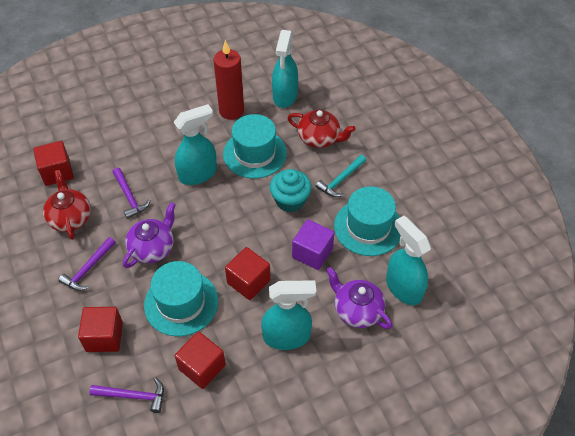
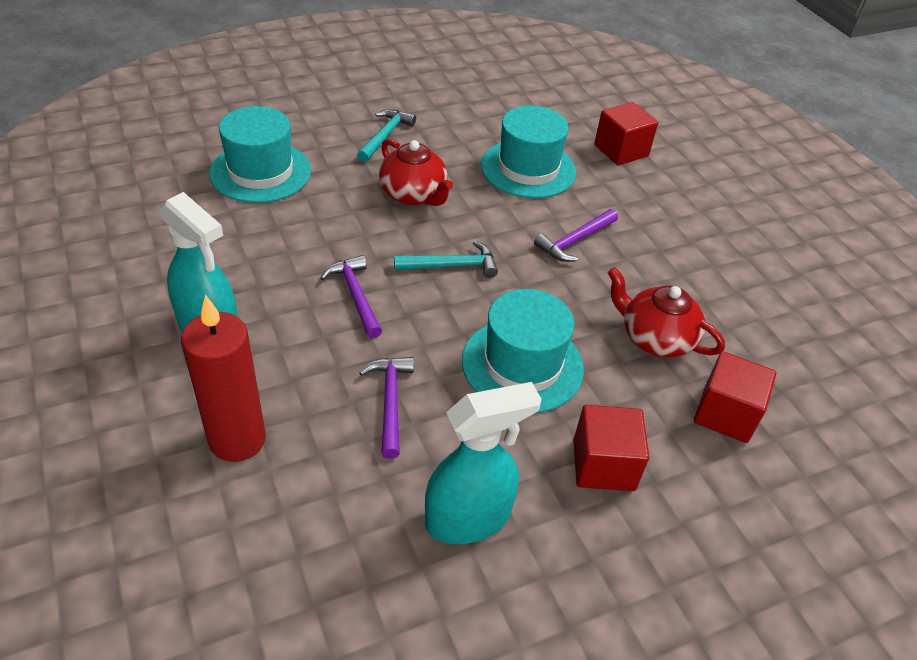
purple cube: 1 -> 0
purple teapot: 2 -> 0
red cube: 4 -> 3
turquoise cupcake: 1 -> 0
turquoise hammer: 1 -> 2
turquoise spray bottle: 4 -> 2

